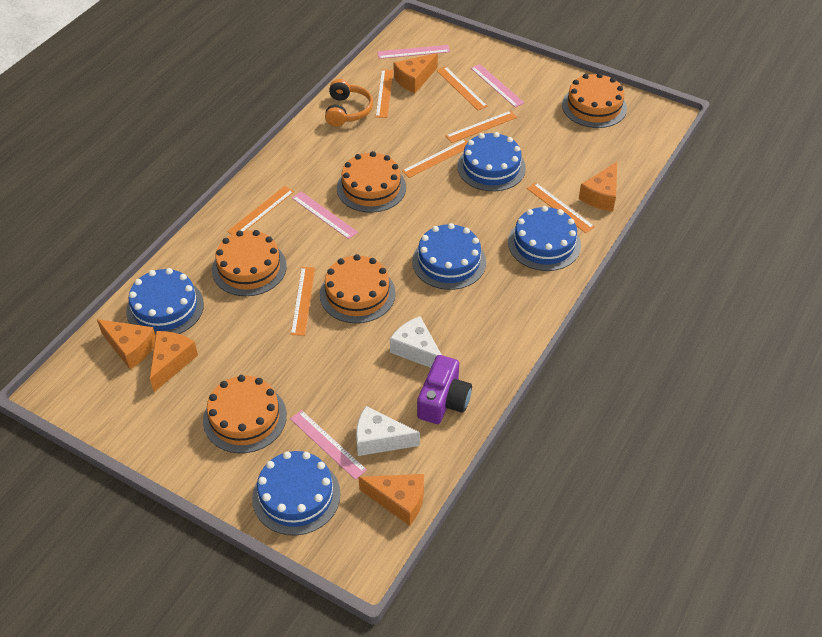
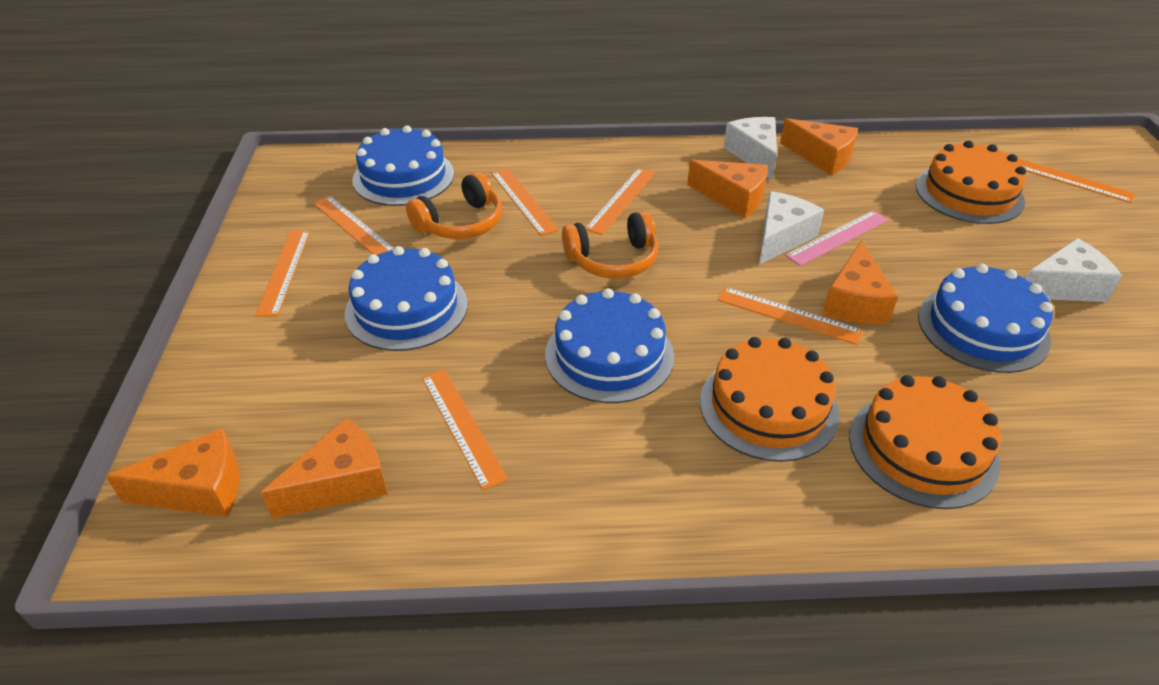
blue cake: 5 -> 4
orange cake: 5 -> 3
orange headphones: 1 -> 2
pink ruler: 4 -> 1
purple camera: 1 -> 0
white cheese: 2 -> 3

